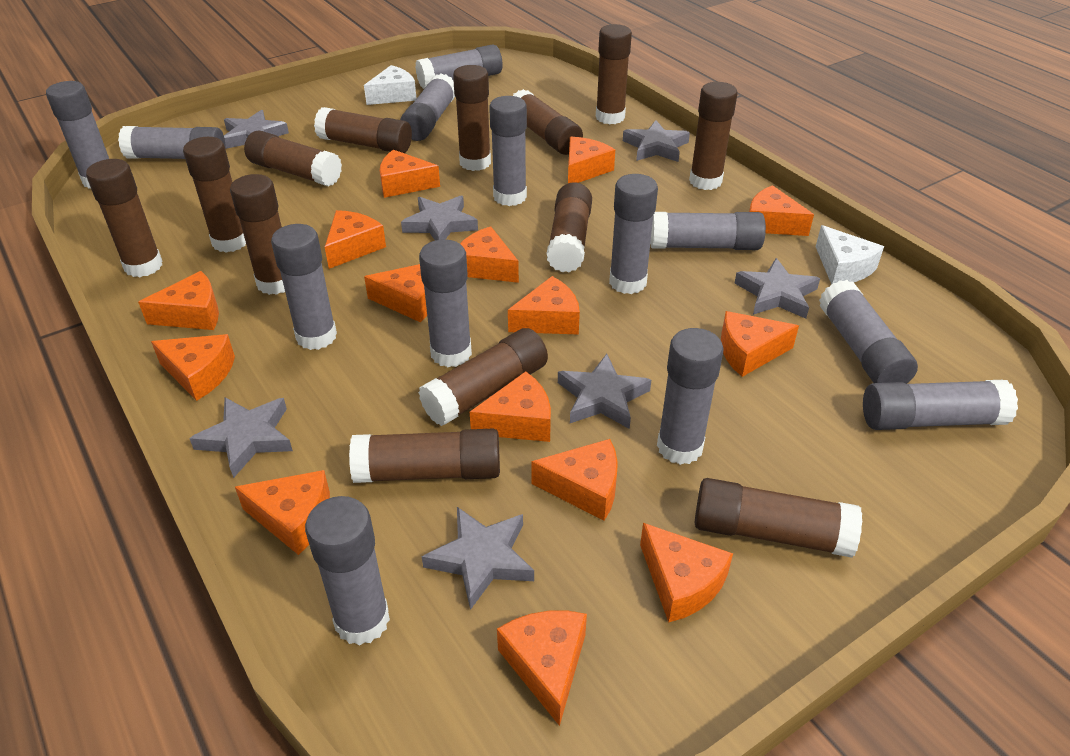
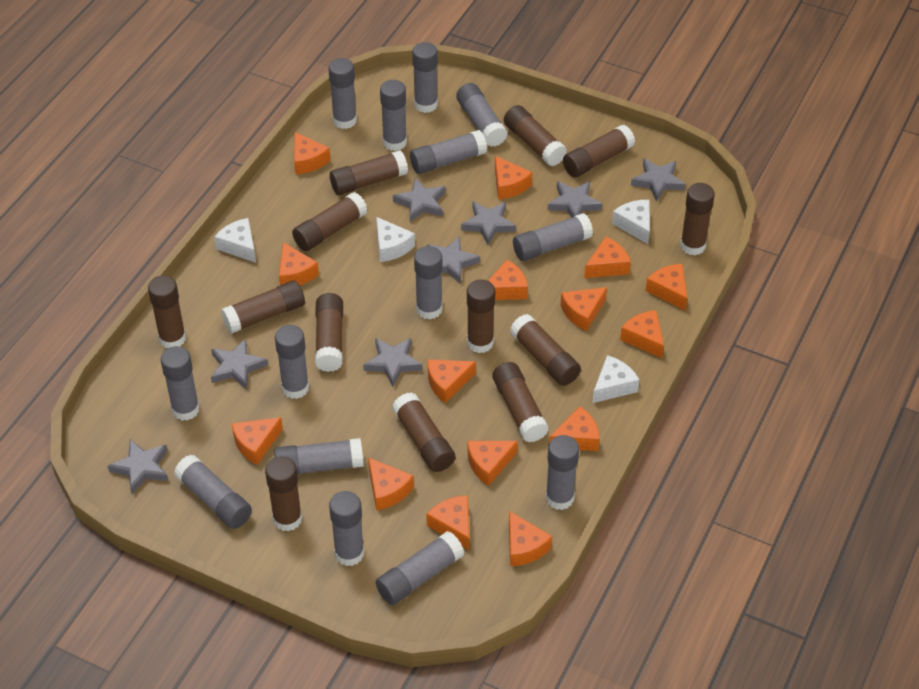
grey glue stick: 13 -> 14
grey star: 7 -> 8
white cheese: 2 -> 4

